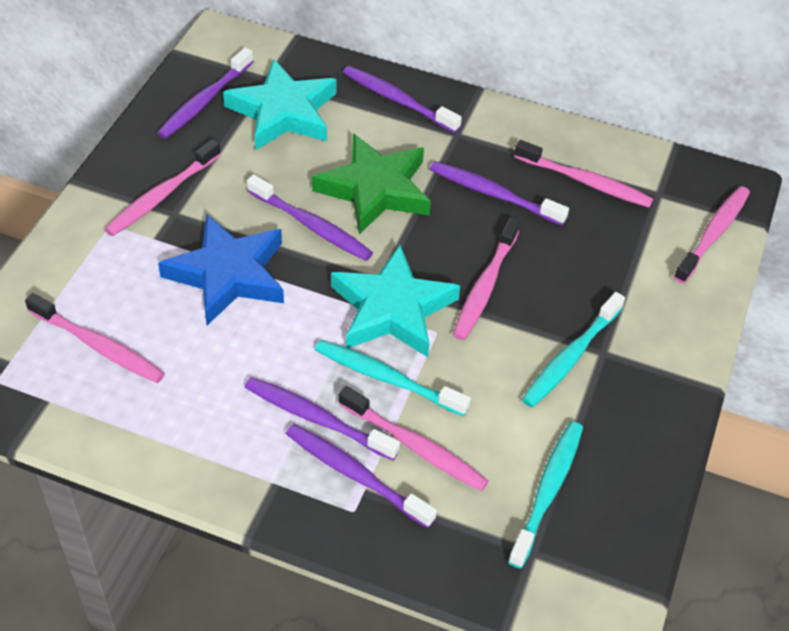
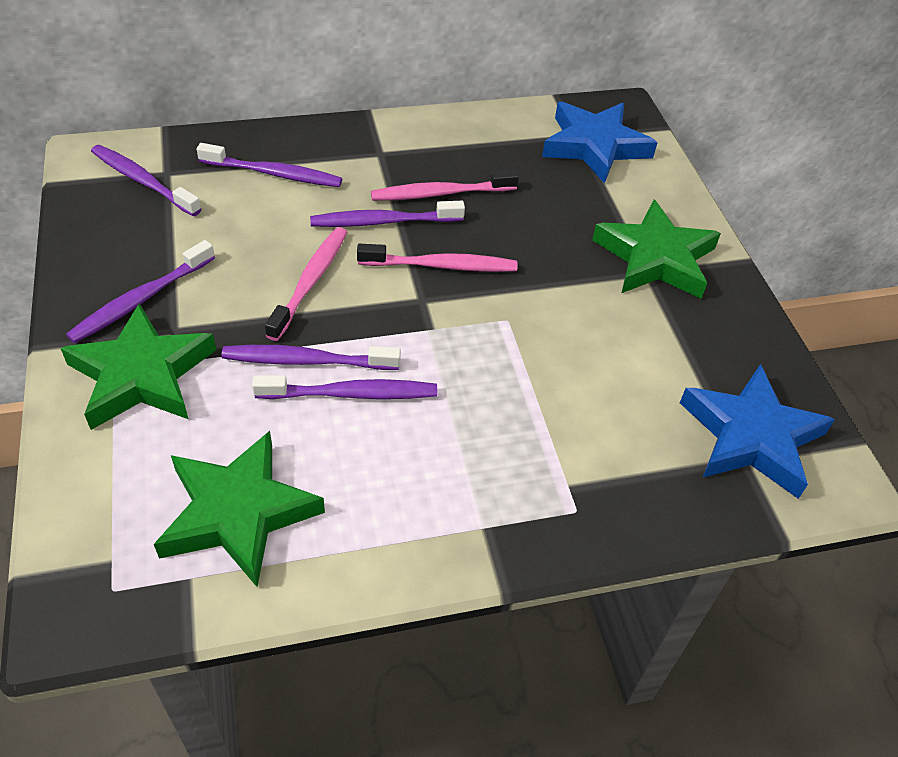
blue star: 1 -> 2
green star: 1 -> 3
pink toothbrush: 6 -> 3
turquoise star: 2 -> 0
turquoise toothbrush: 3 -> 0

